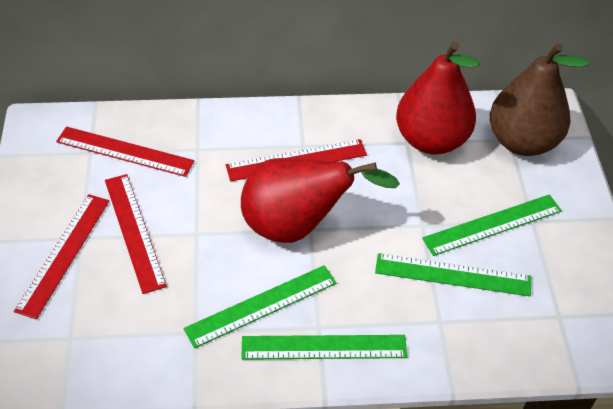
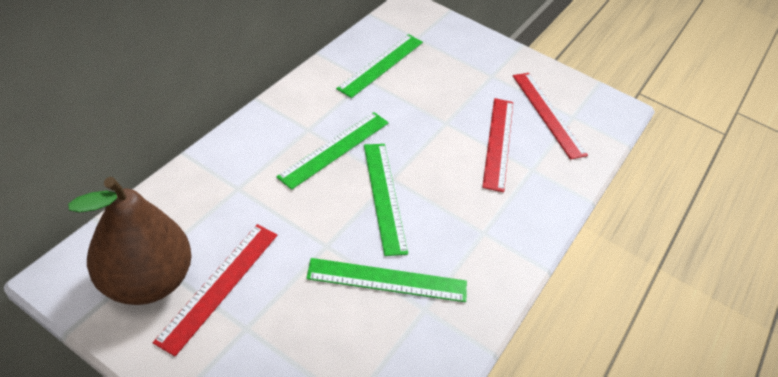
red pear: 2 -> 0
red ruler: 4 -> 3

